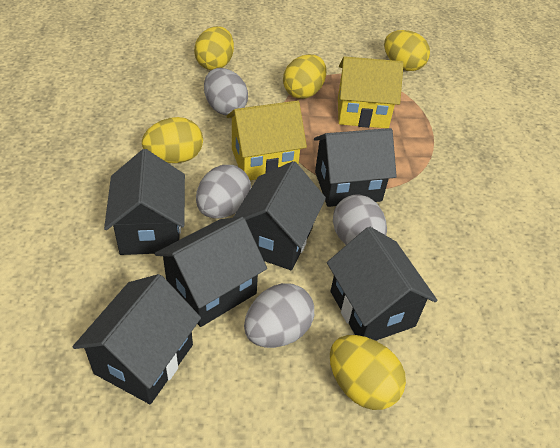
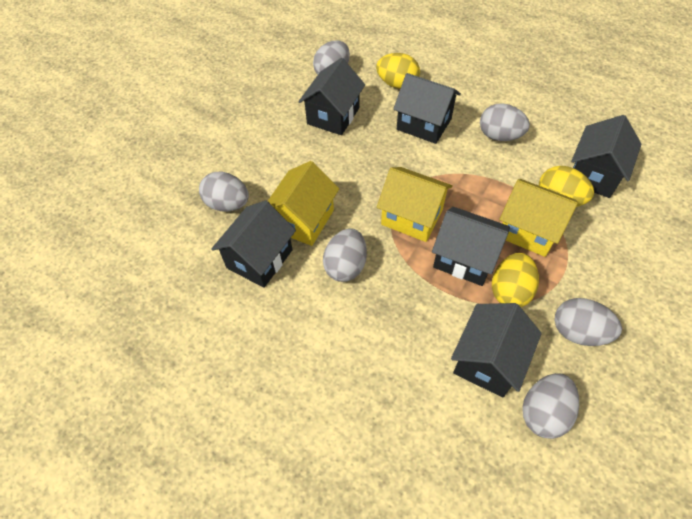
grey egg: 4 -> 6
yellow egg: 5 -> 3
yellow house: 2 -> 3

